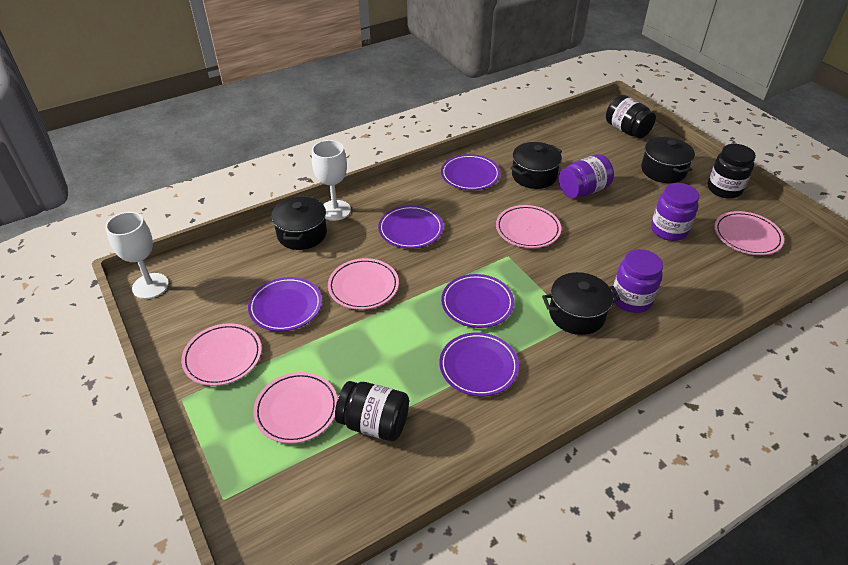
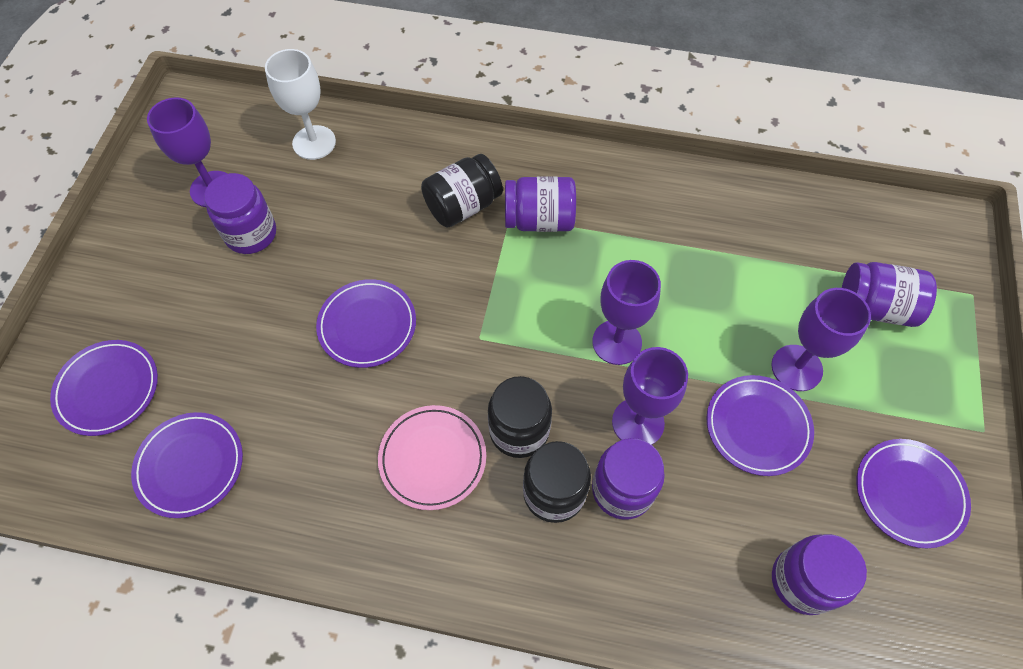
black pot: 4 -> 0
pink plate: 5 -> 1
purple goblet: 0 -> 4
purple jar: 3 -> 5
white goblet: 2 -> 1

